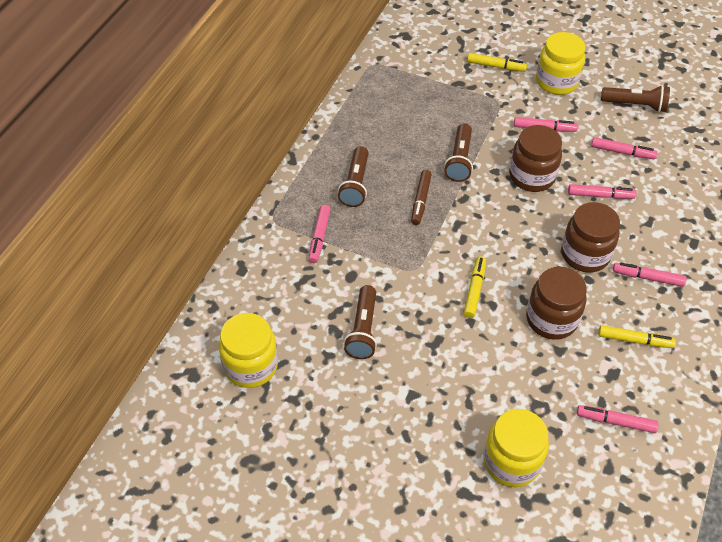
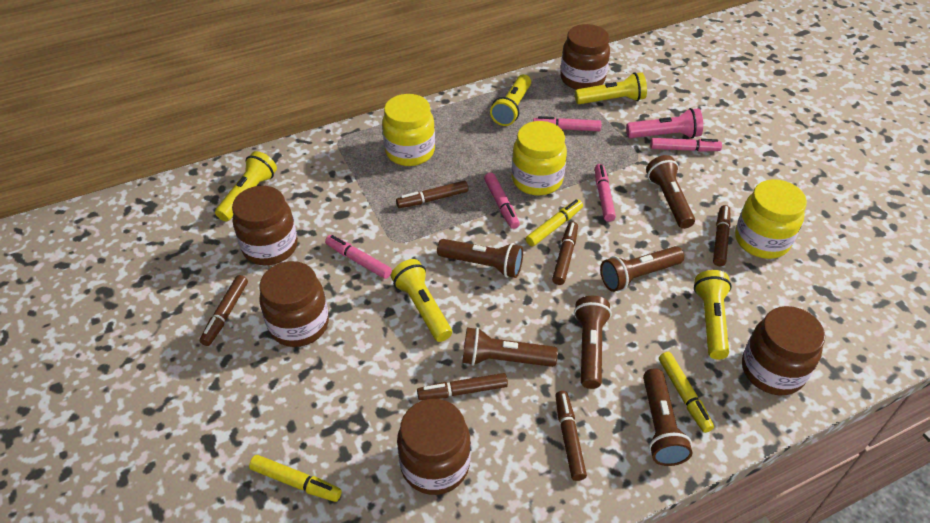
brown flashlight: 4 -> 6
brown jar: 3 -> 5
brown marker: 1 -> 6
pink flashlight: 0 -> 1
pink marker: 6 -> 5
yellow flashlight: 0 -> 5

